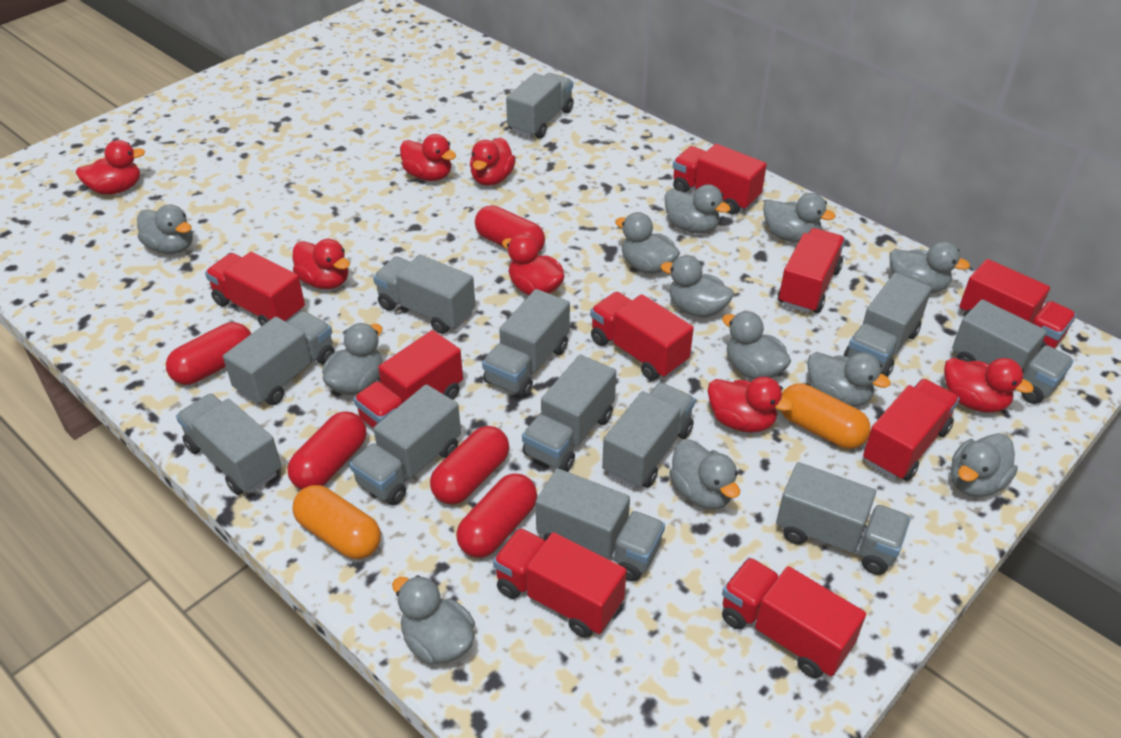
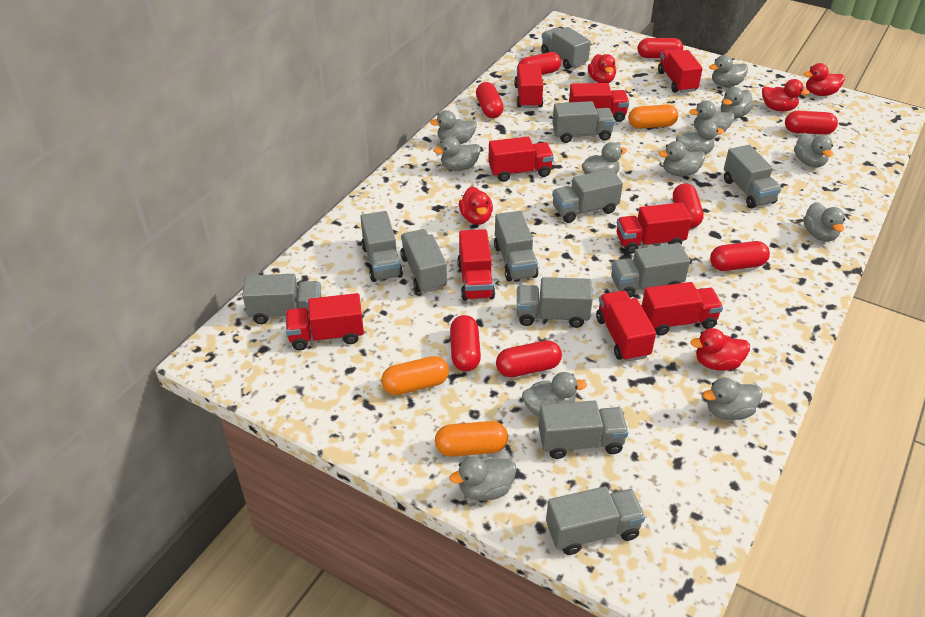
grey duck: 12 -> 13
orange capsule: 2 -> 3
red capsule: 5 -> 8
red duck: 7 -> 5

